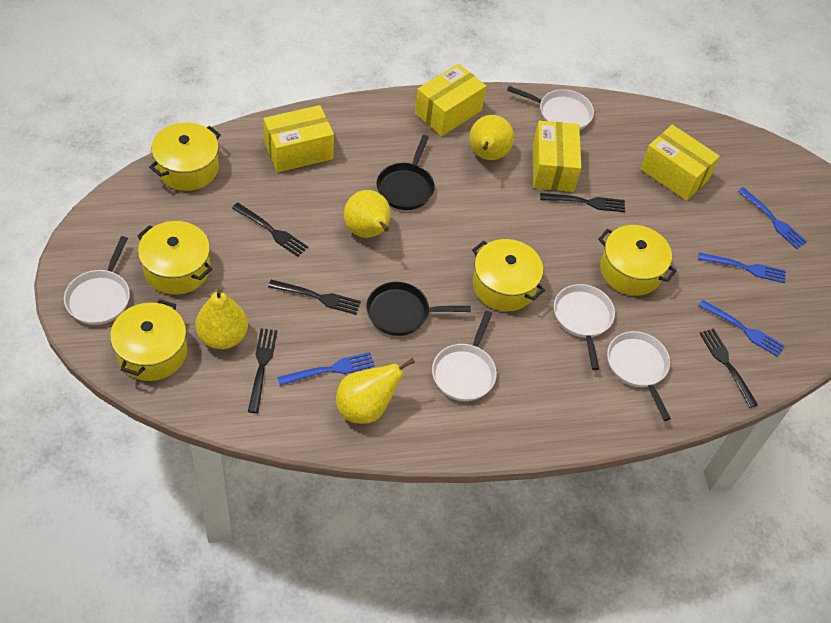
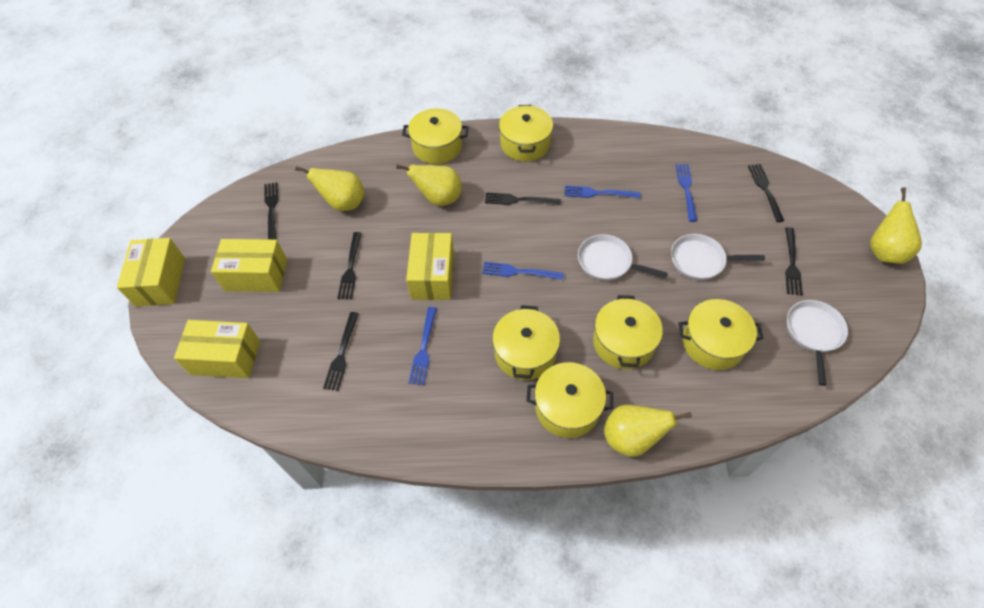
black fork: 5 -> 6
black pan: 2 -> 0
white pan: 5 -> 3
yellow pot: 5 -> 6

